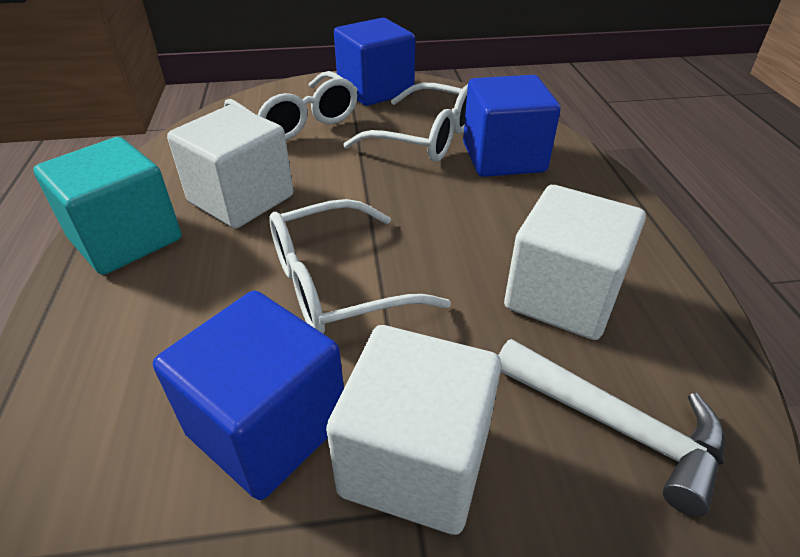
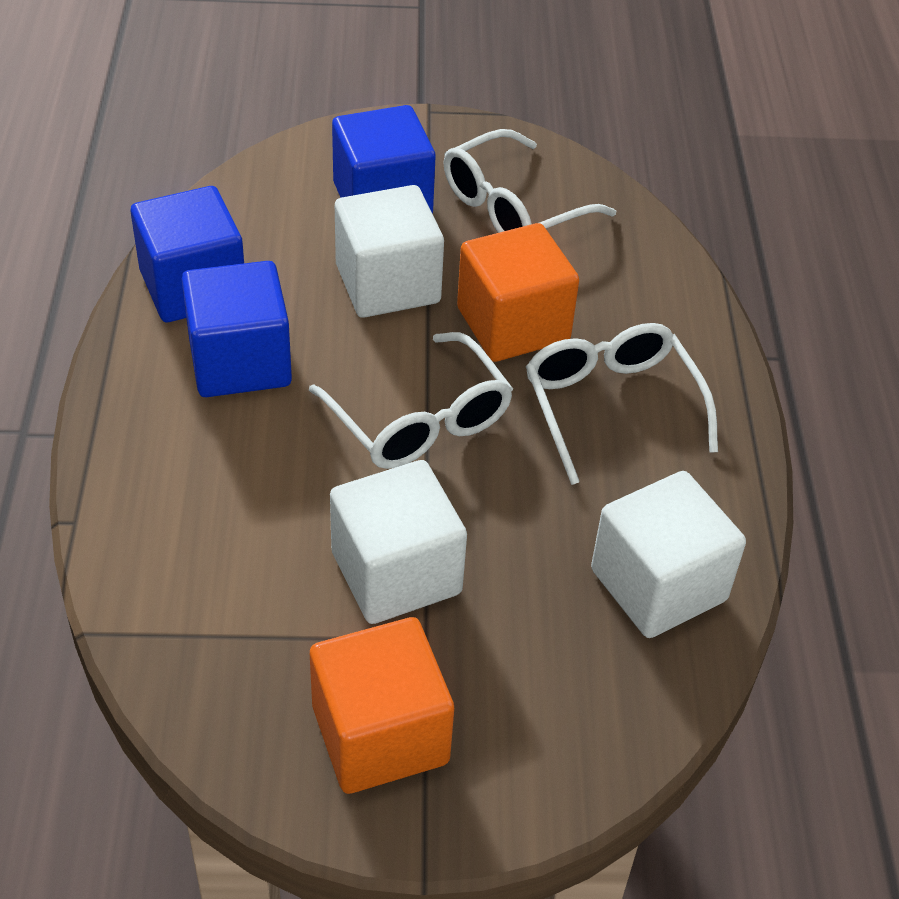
orange cube: 0 -> 2
turquoise cube: 1 -> 0
white hammer: 1 -> 0

